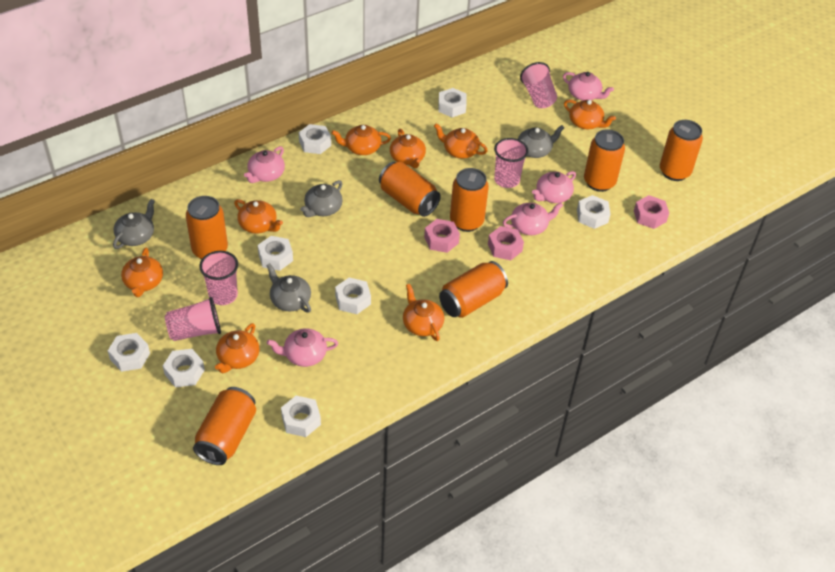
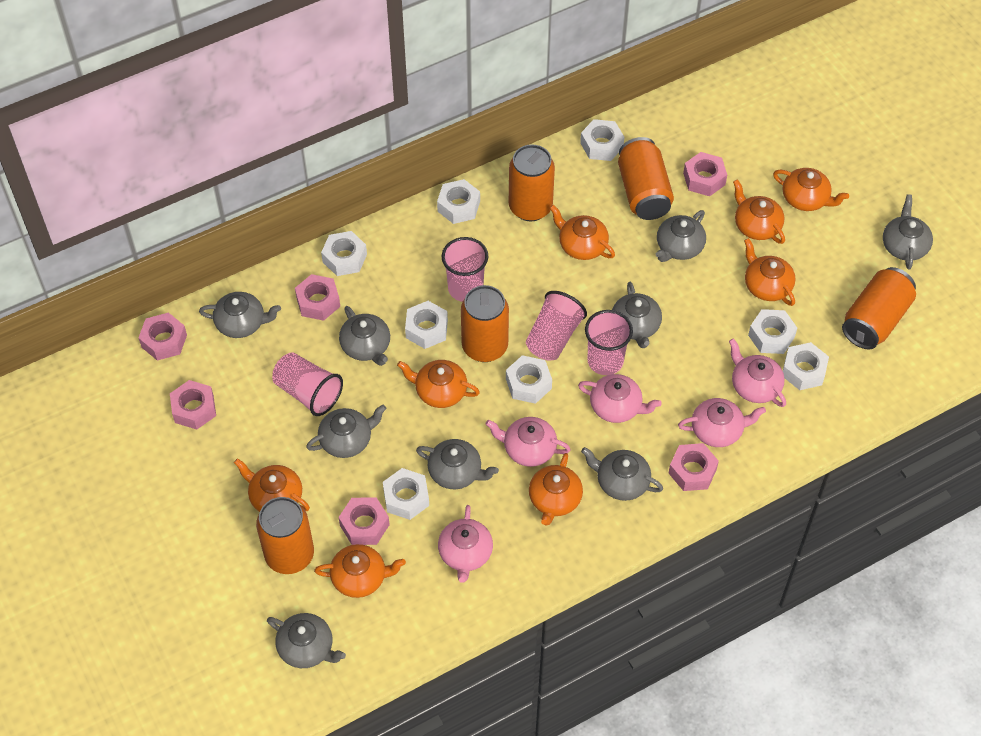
grey teapot: 4 -> 9
orange can: 7 -> 5
pink nut: 3 -> 6

